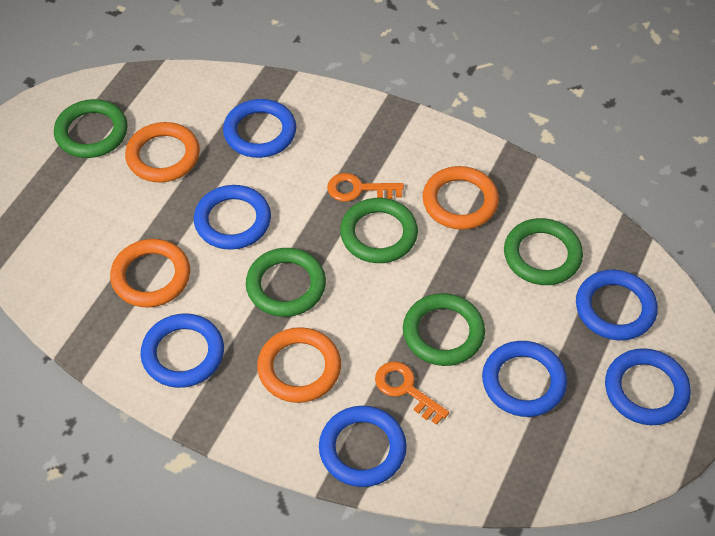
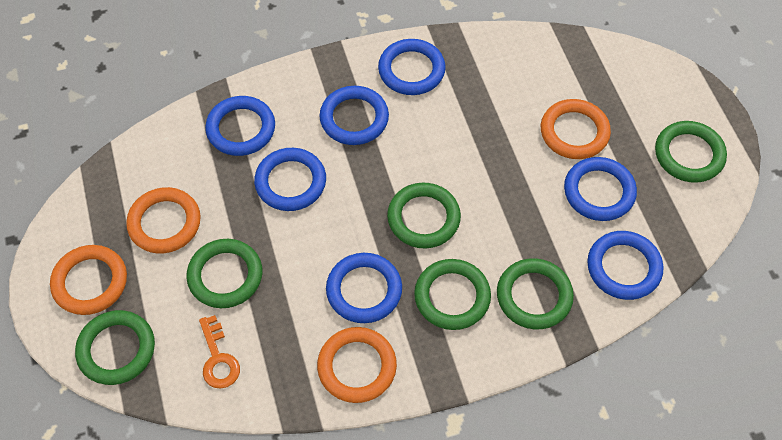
green ring: 5 -> 6
orange key: 2 -> 1

